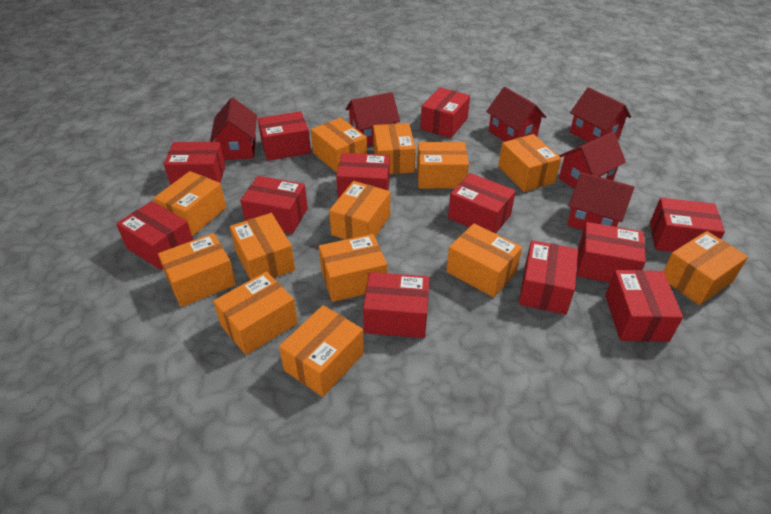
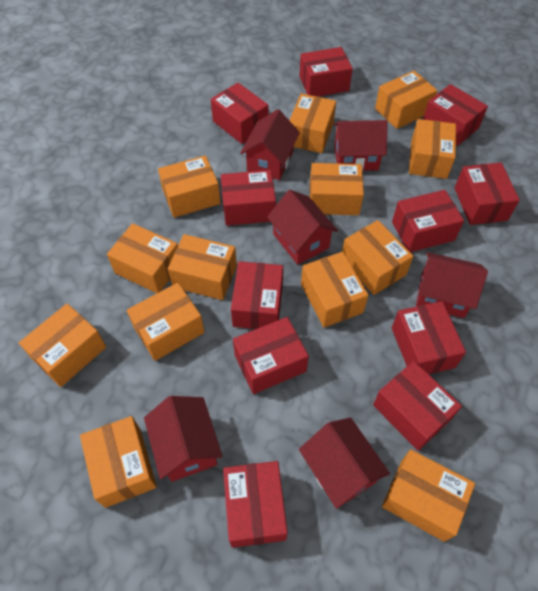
red box: 12 -> 11

